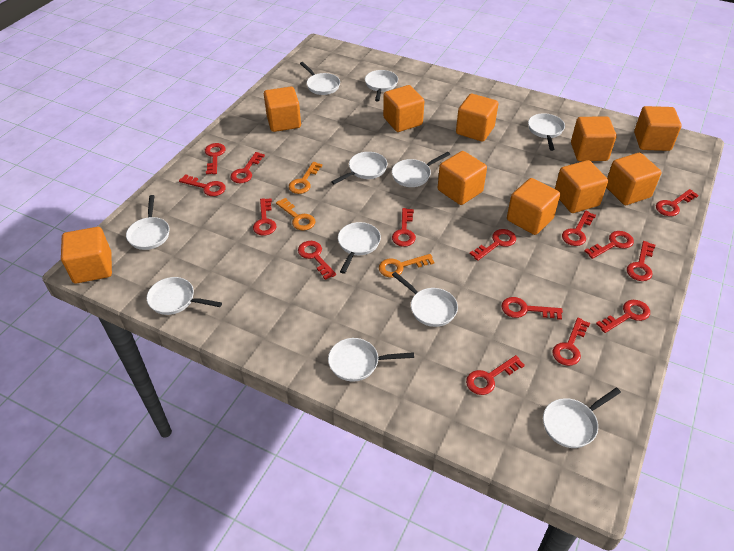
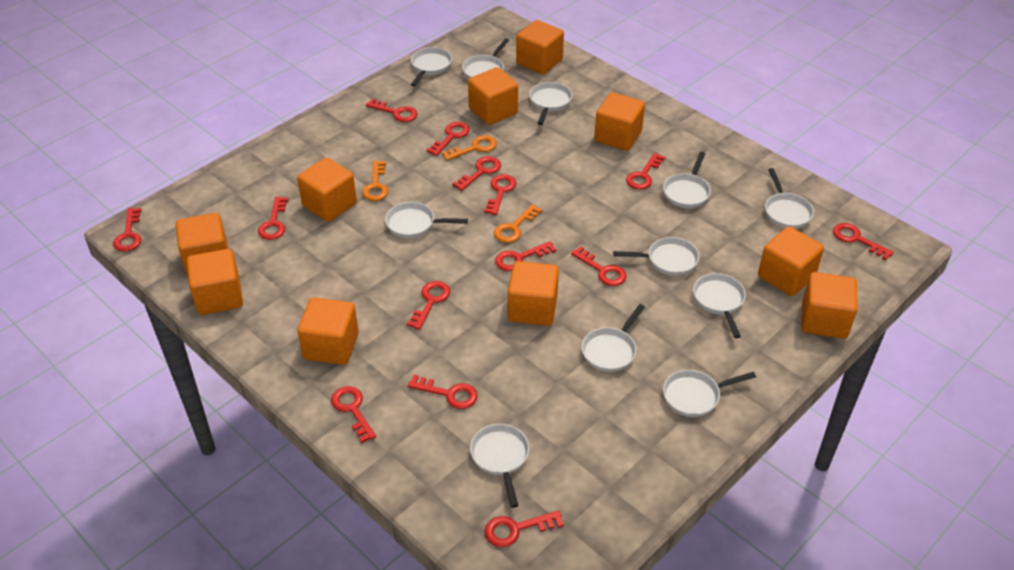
red key: 15 -> 14

